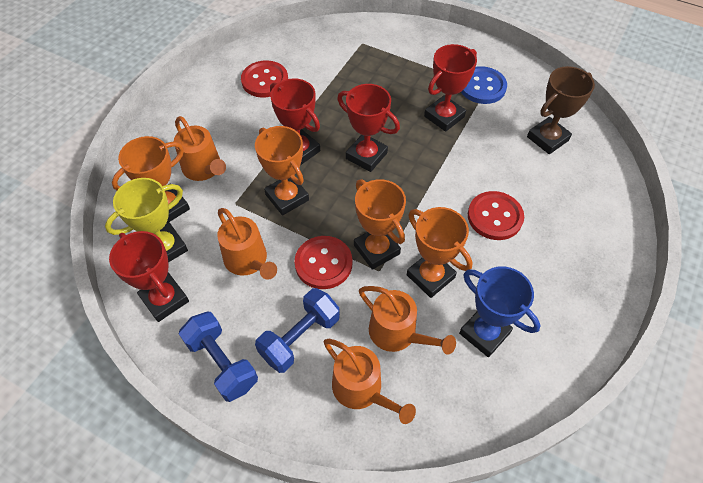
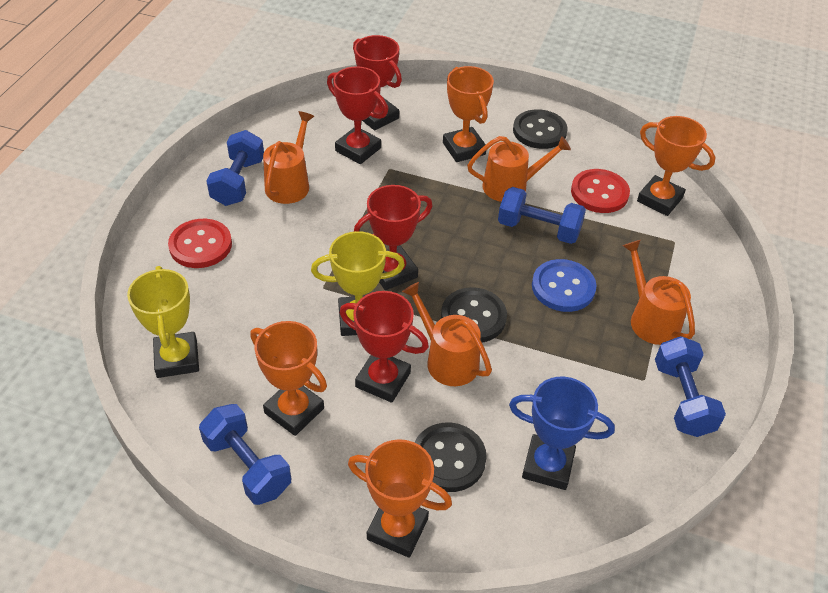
black button: 0 -> 3
blue dumbbell: 2 -> 4
brown trophy: 1 -> 0
red button: 3 -> 2
yellow trophy: 1 -> 2

